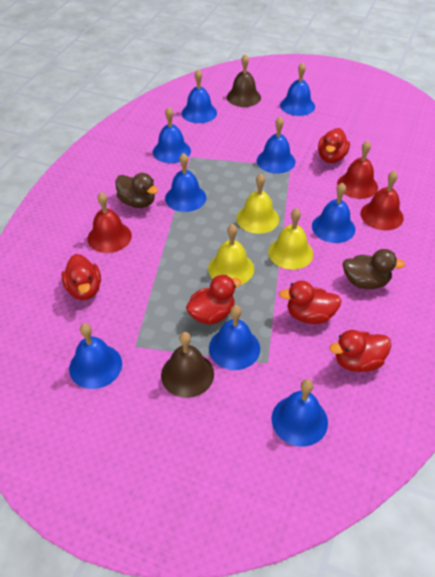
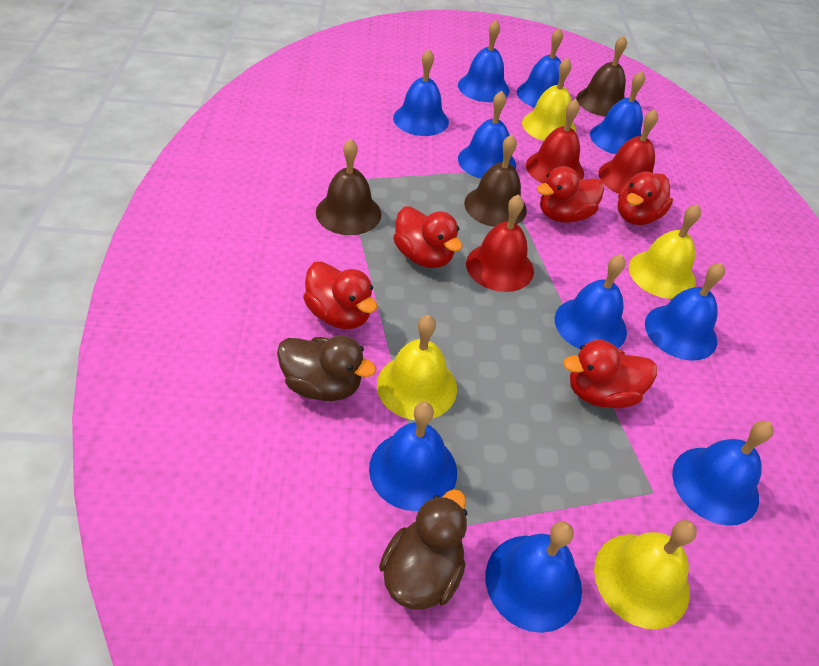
blue bell: 9 -> 10
brown bell: 2 -> 3
yellow bell: 3 -> 4

